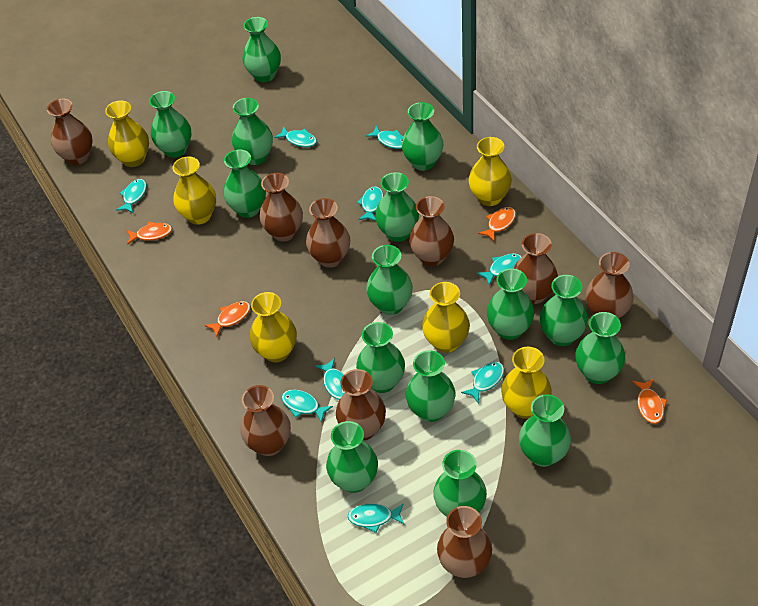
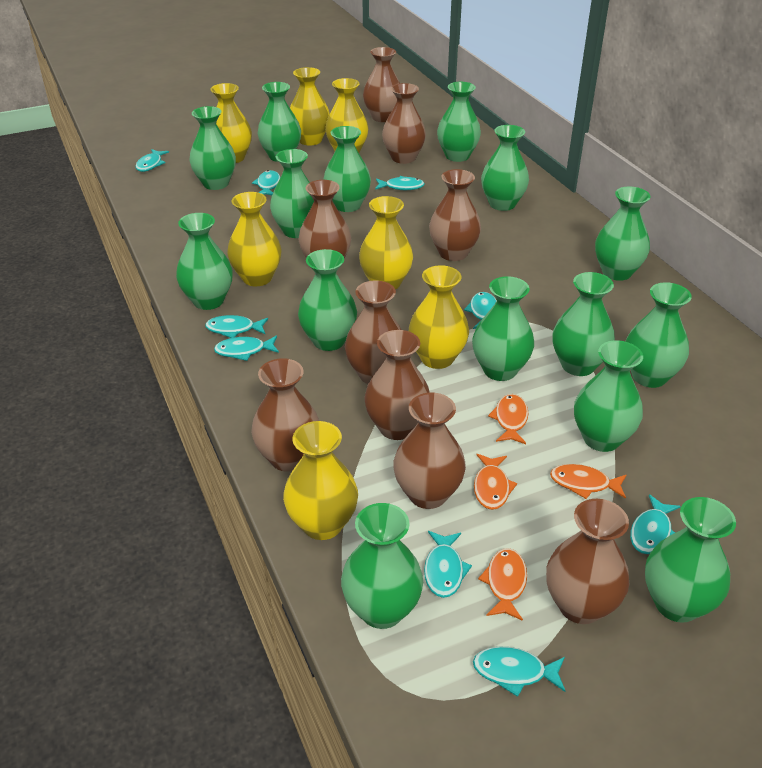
yellow vase: 6 -> 7

